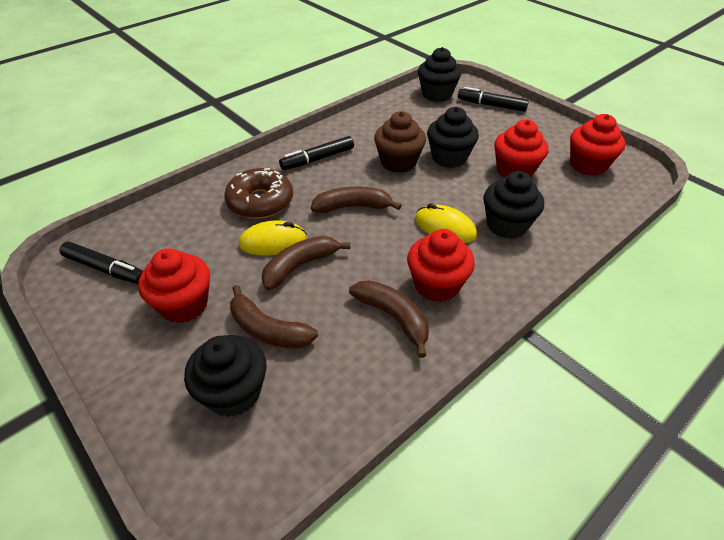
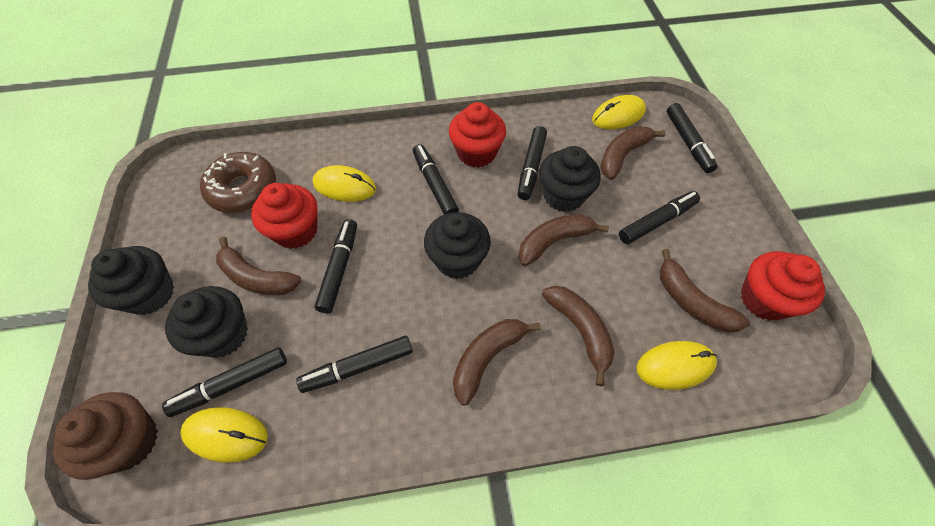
black marker: 3 -> 7
brown banana: 4 -> 6
red cupcake: 4 -> 3
yellow mouse: 2 -> 4

